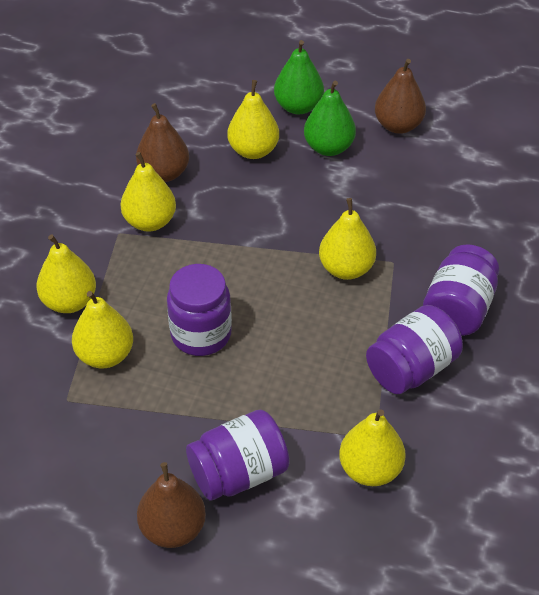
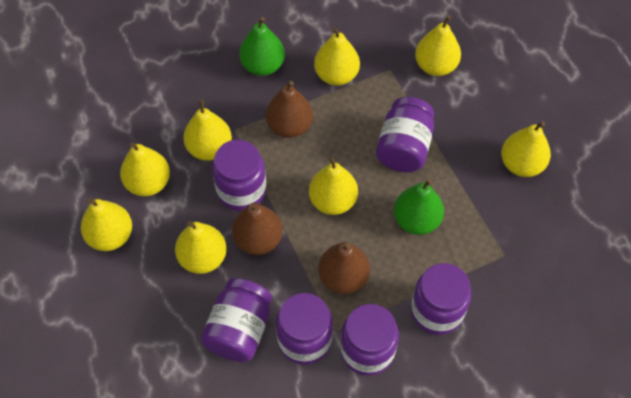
purple jar: 4 -> 6
yellow pear: 6 -> 8

